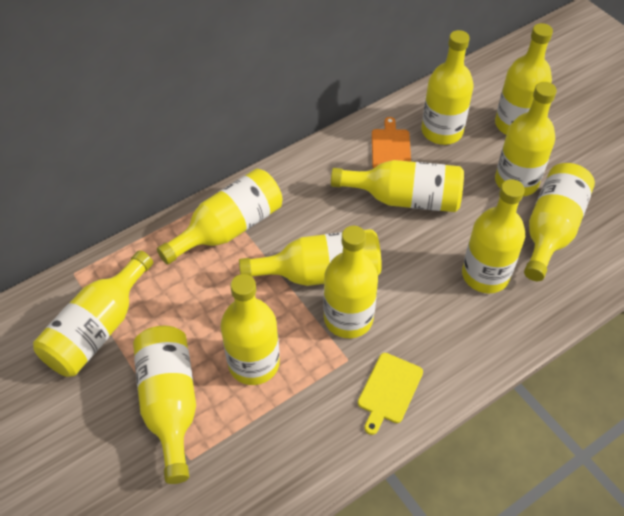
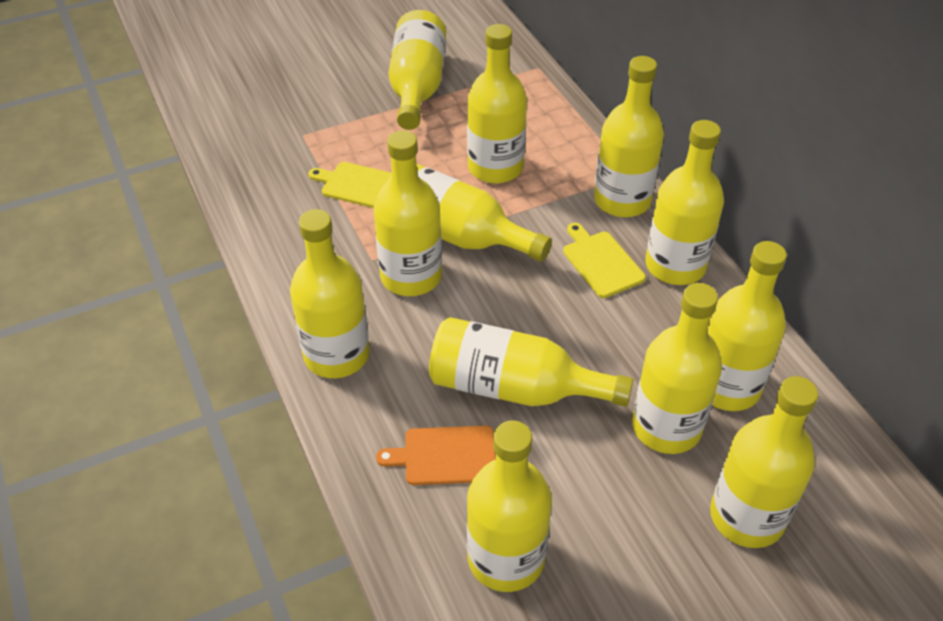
yellow cutting board: 1 -> 2

